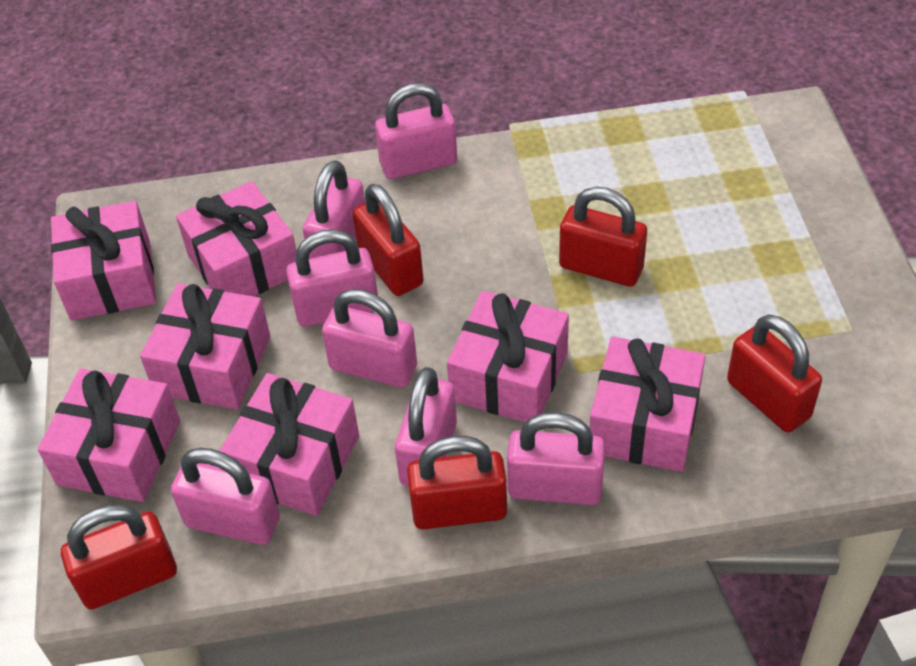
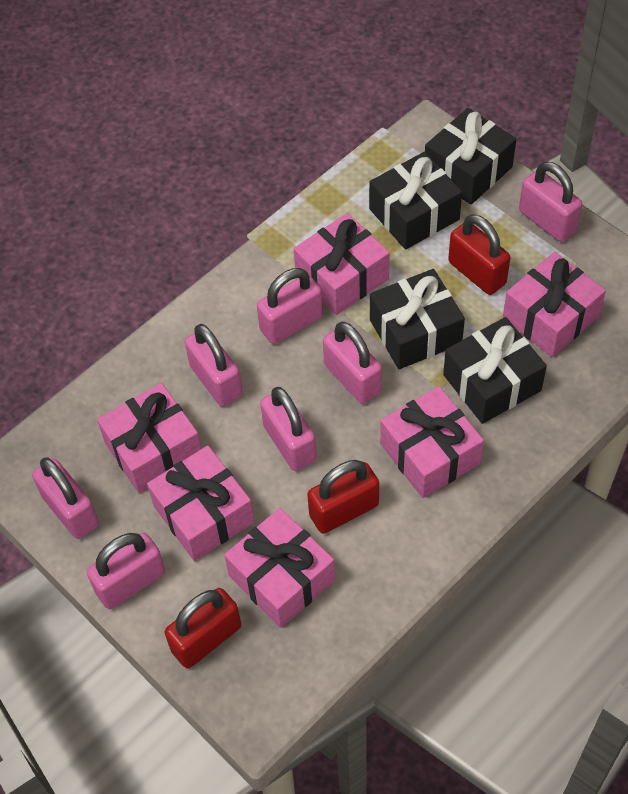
black gift: 0 -> 4
pink gift: 7 -> 6
red padlock: 5 -> 3

